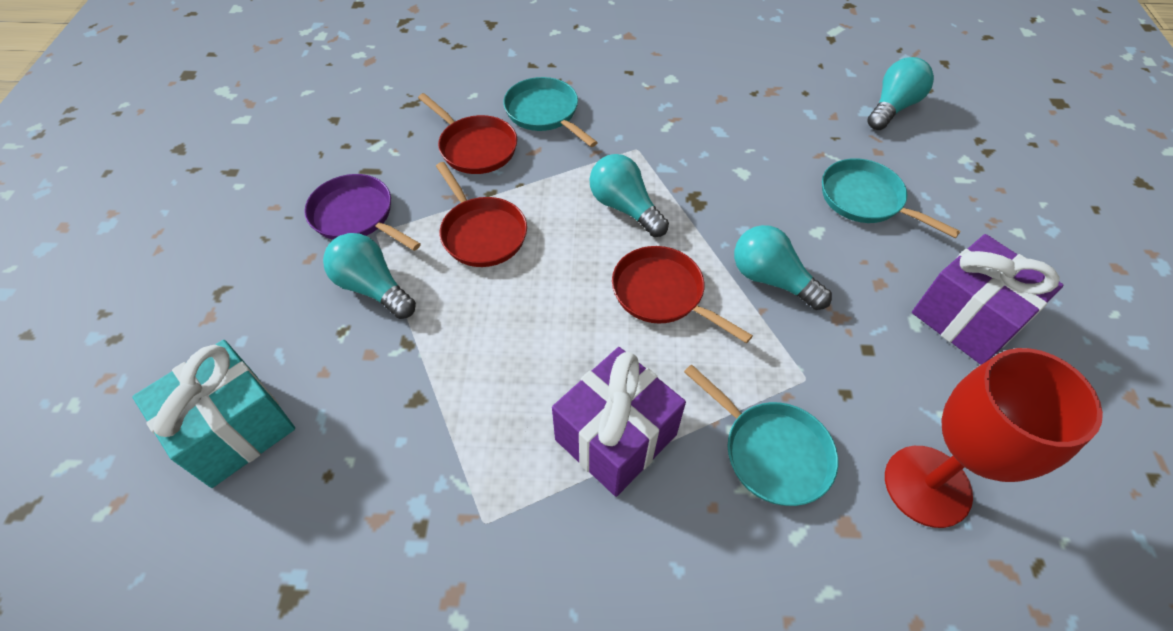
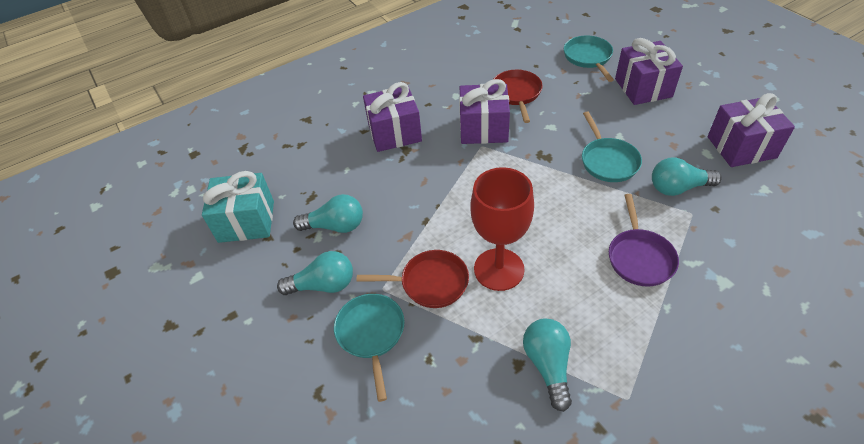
purple gift: 2 -> 4
red pan: 3 -> 2

